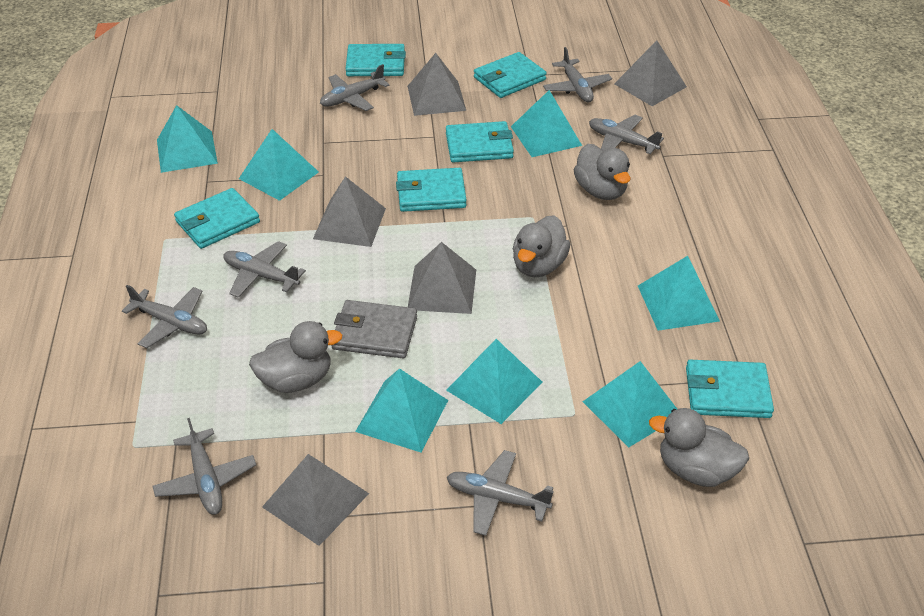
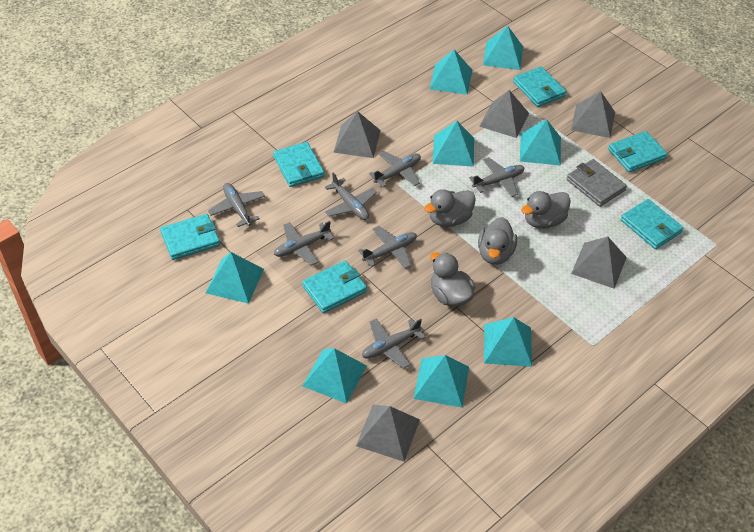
turquoise pyramid: 7 -> 8

